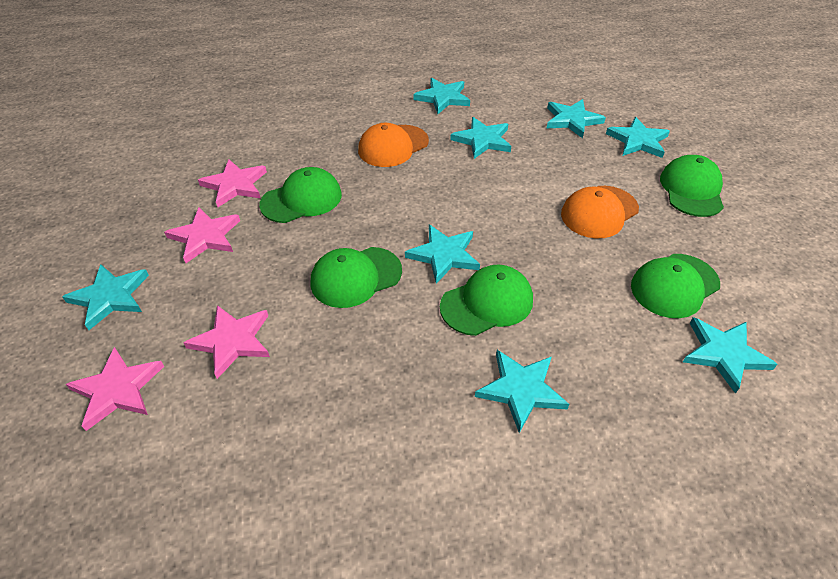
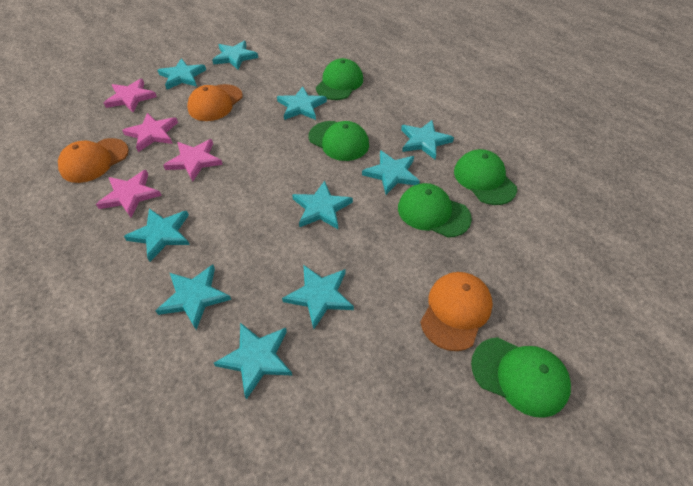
orange cap: 2 -> 3
turquoise star: 8 -> 10

